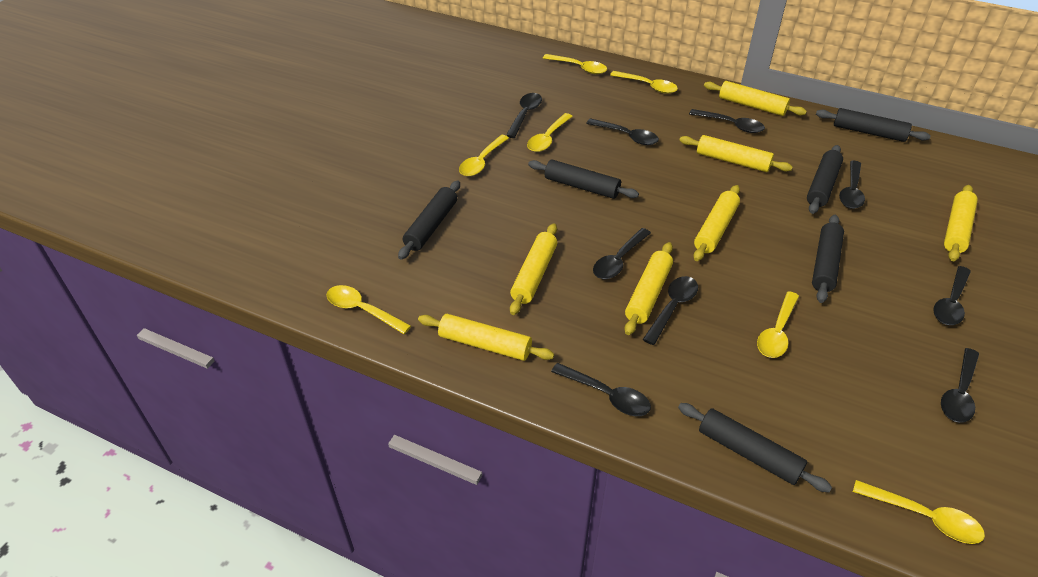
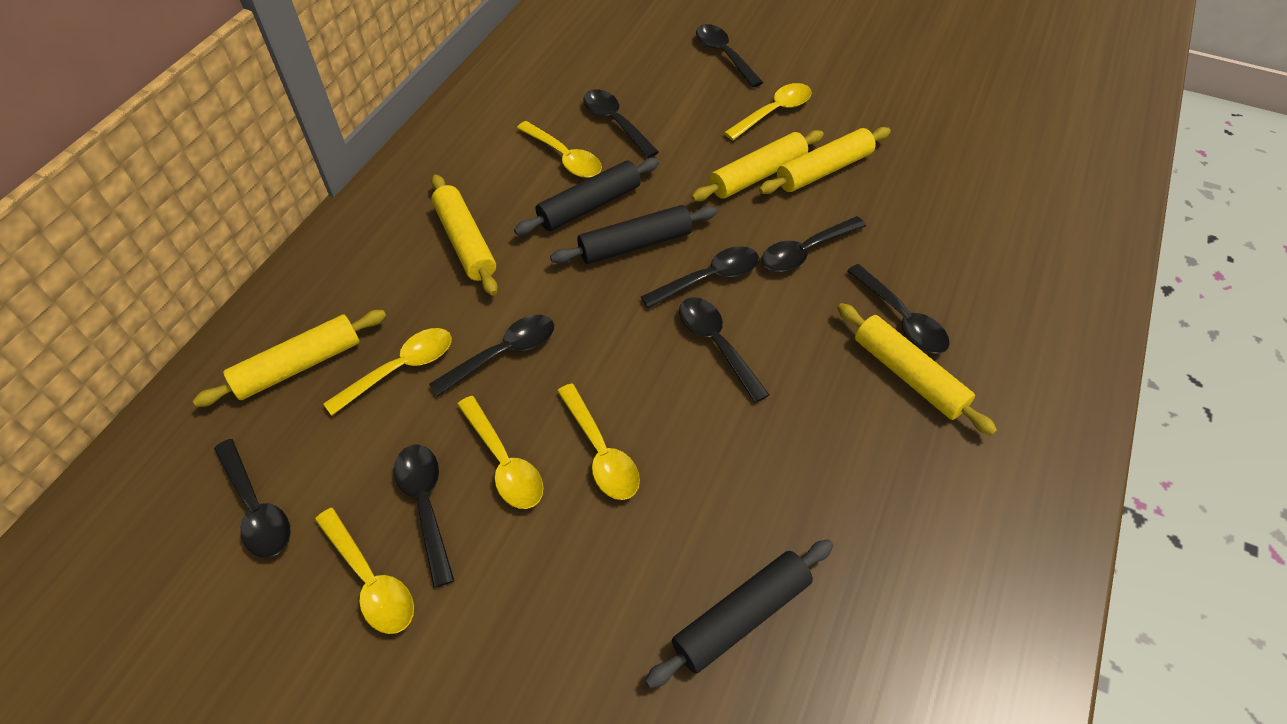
black rolling pin: 6 -> 3
yellow rolling pin: 7 -> 5
yellow spoon: 7 -> 6

